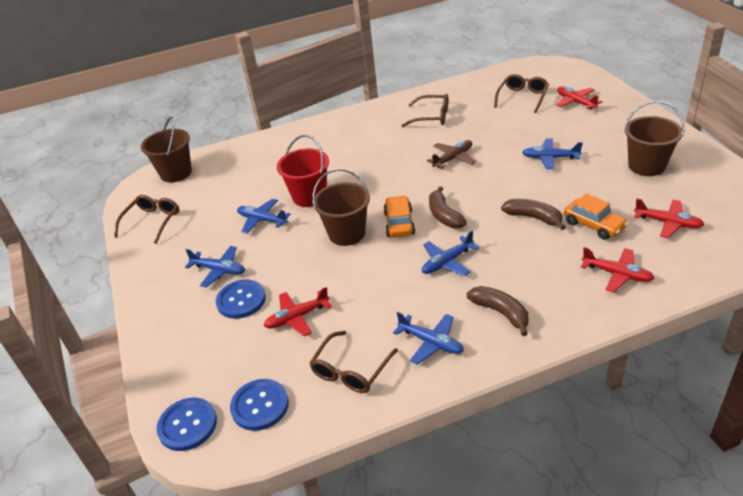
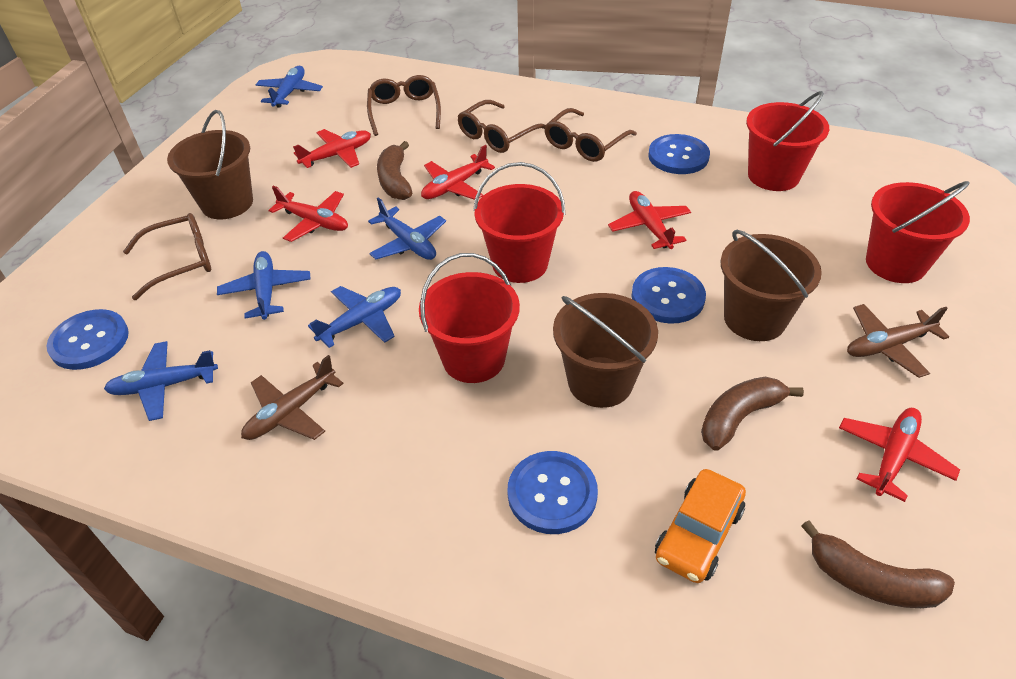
blue button: 3 -> 4
brown plane: 1 -> 2
orange car: 2 -> 1
red bucket: 1 -> 4
red plane: 4 -> 5

